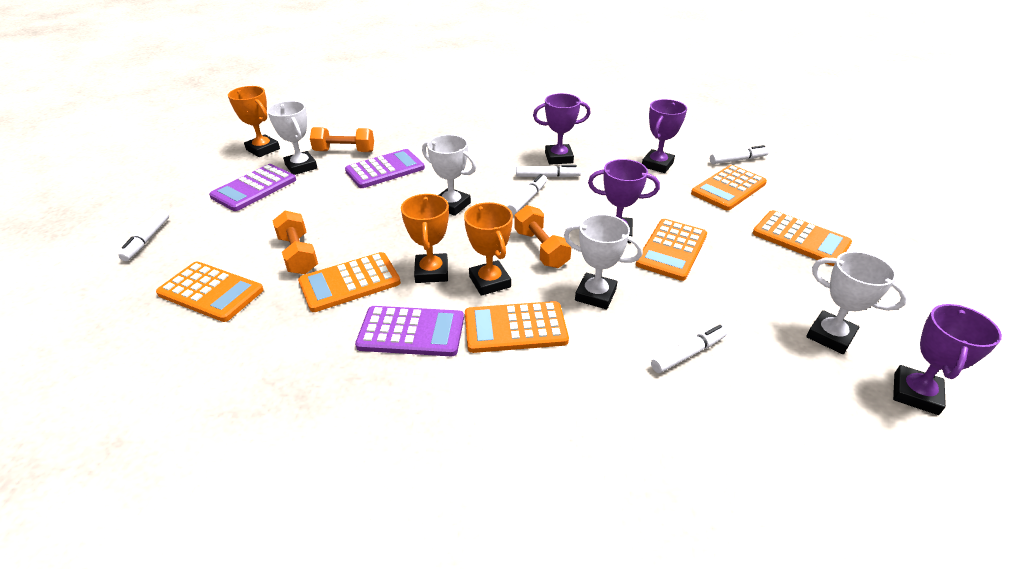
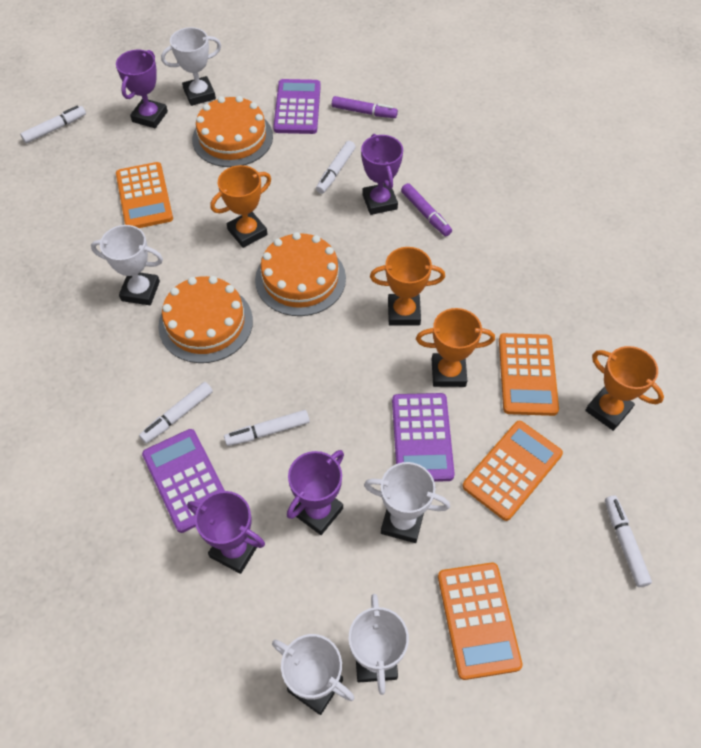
orange cake: 0 -> 3
orange calculator: 6 -> 4
orange dumbbell: 3 -> 0
orange trophy: 3 -> 4
purple marker: 0 -> 2
white trophy: 4 -> 5

